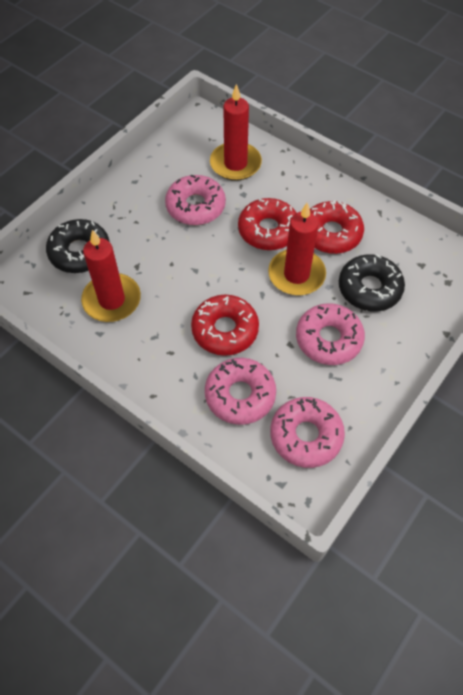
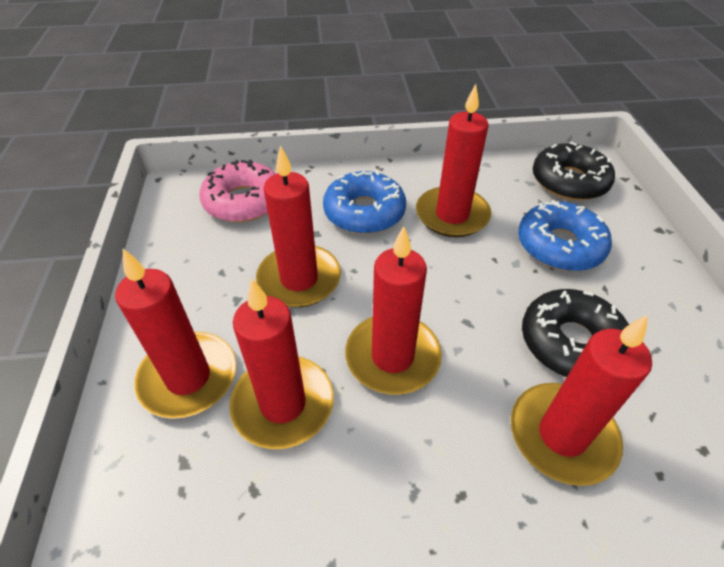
blue donut: 0 -> 2
pink donut: 4 -> 1
red candle: 3 -> 6
red donut: 3 -> 0

